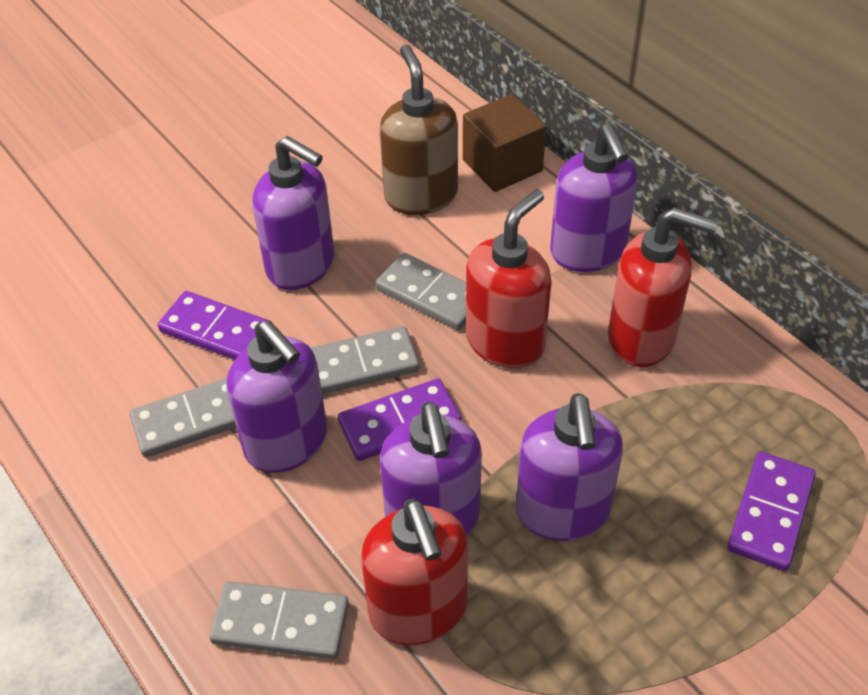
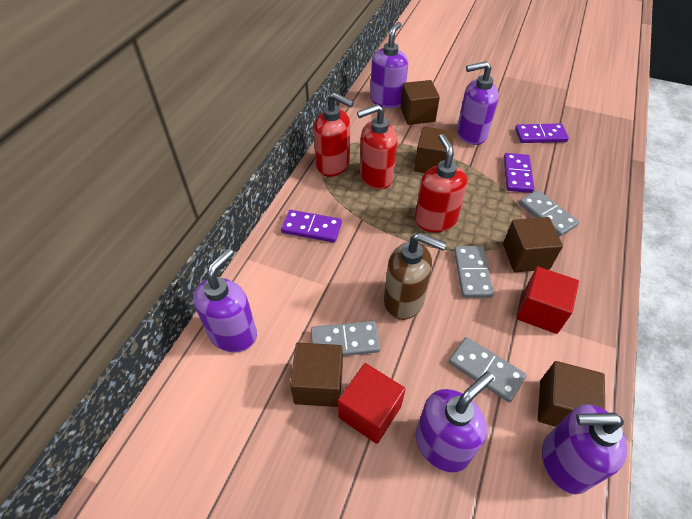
brown cube: 1 -> 5
red cube: 0 -> 2

